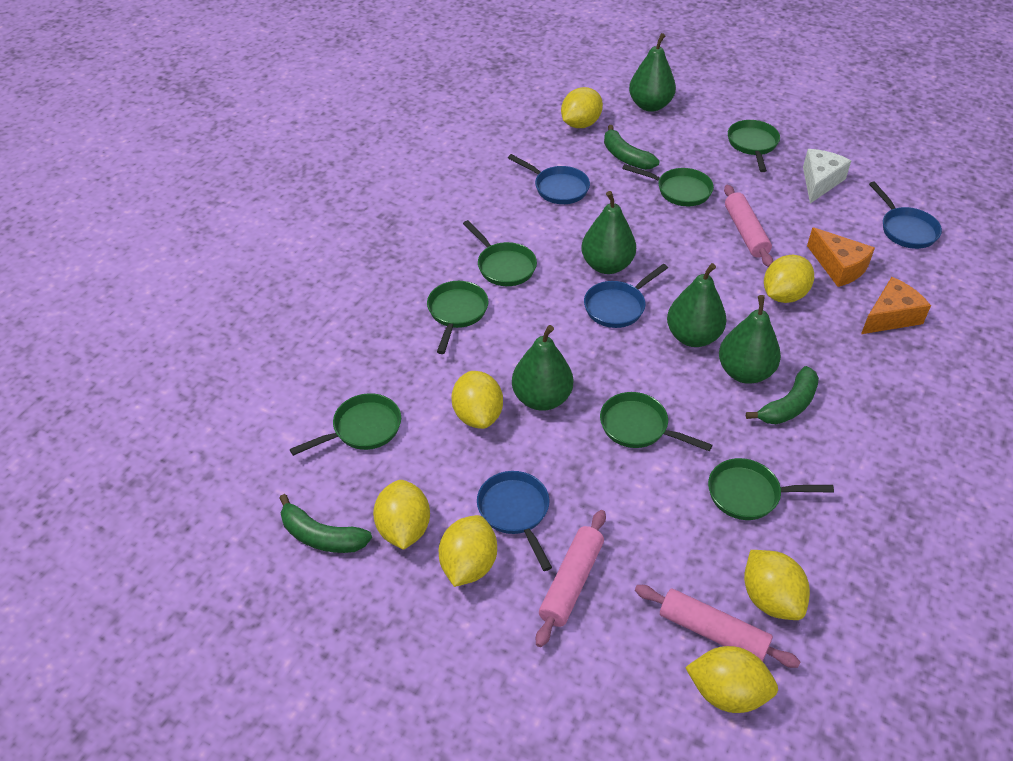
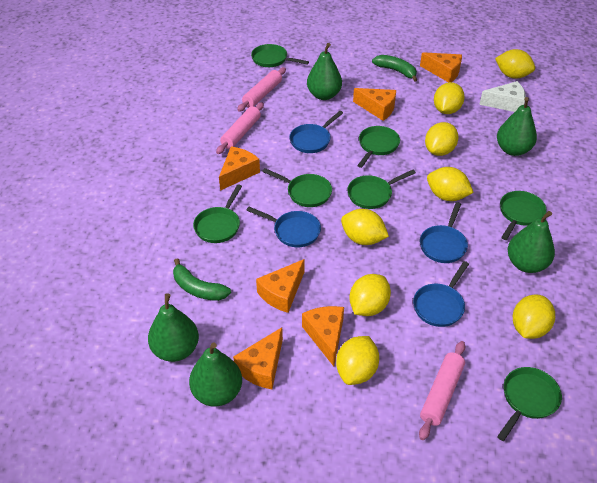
green banana: 3 -> 2
orange cheese: 2 -> 6
yellow lemon: 7 -> 8

